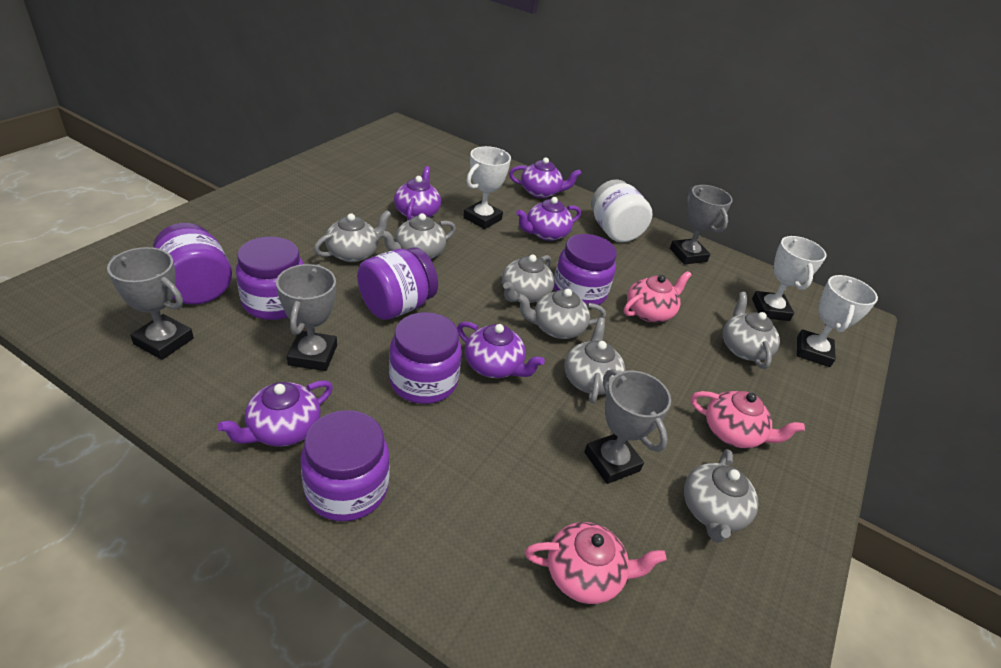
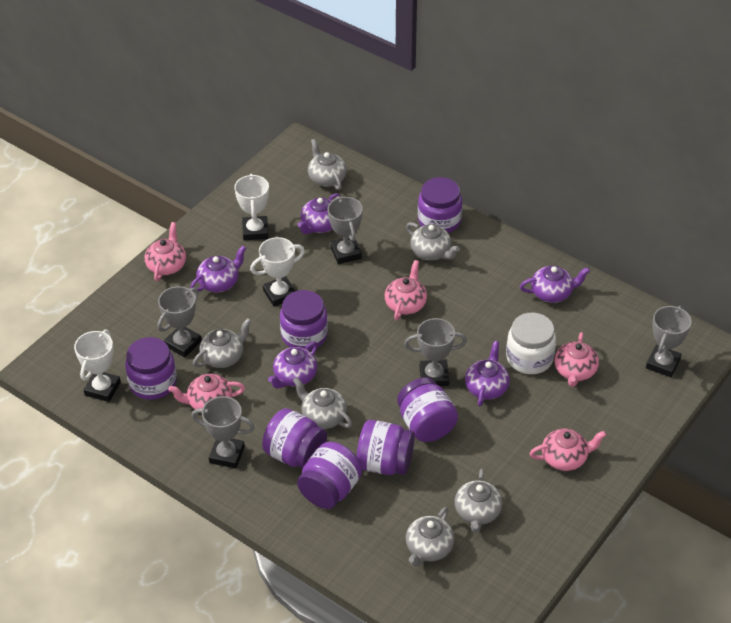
grey teapot: 7 -> 6
grey trophy: 4 -> 5
pink teapot: 3 -> 5
purple jar: 6 -> 7

